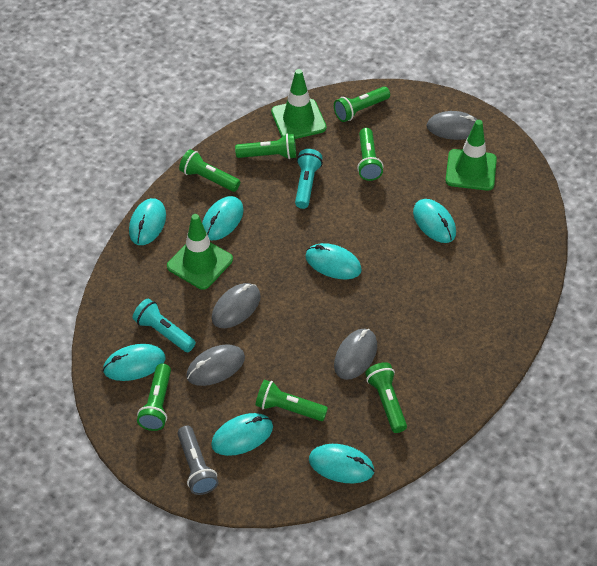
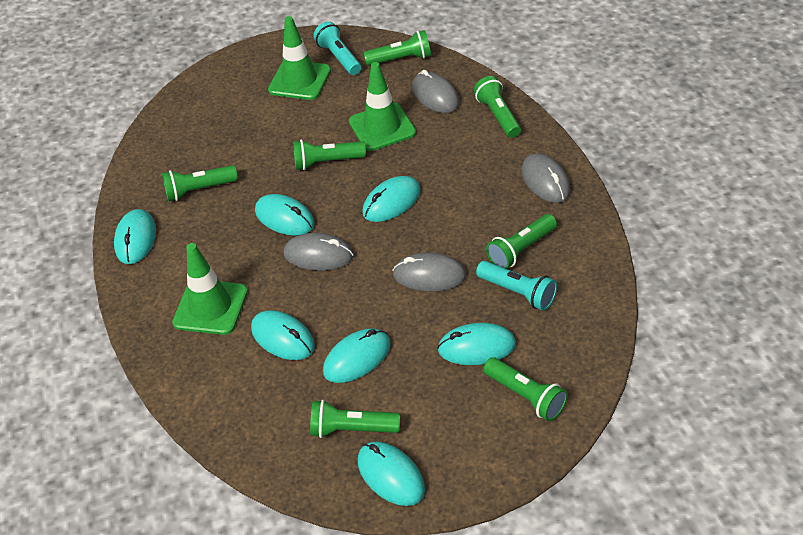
grey flashlight: 1 -> 0

